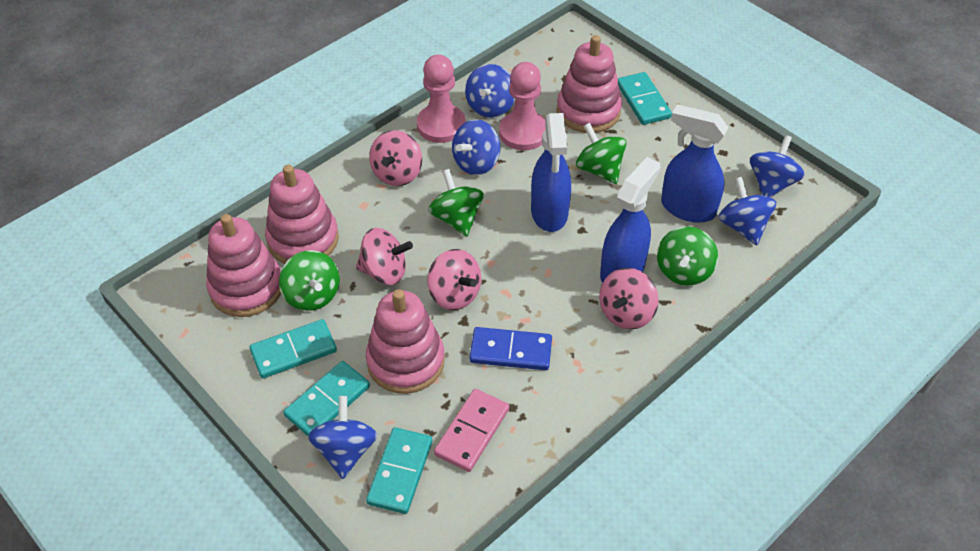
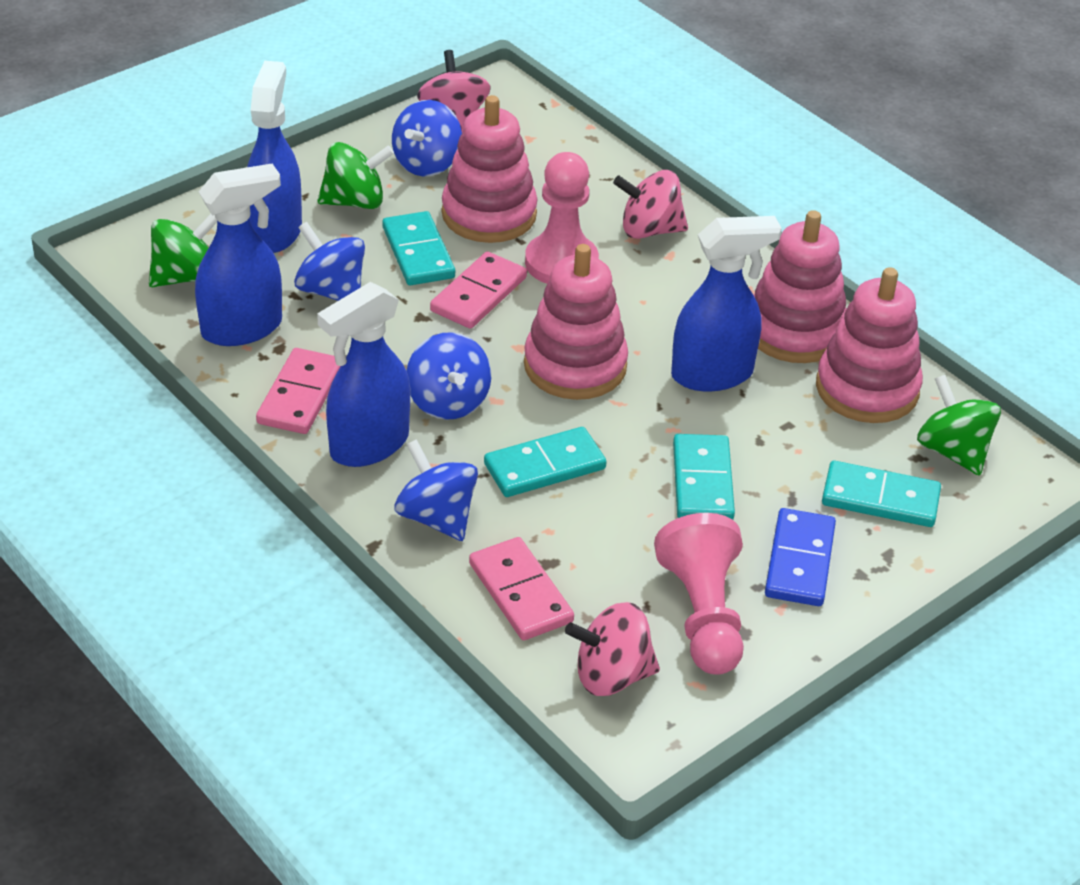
blue spinning top: 5 -> 4
blue spray bottle: 3 -> 4
green spinning top: 4 -> 3
pink domino: 1 -> 3
pink spinning top: 4 -> 3

